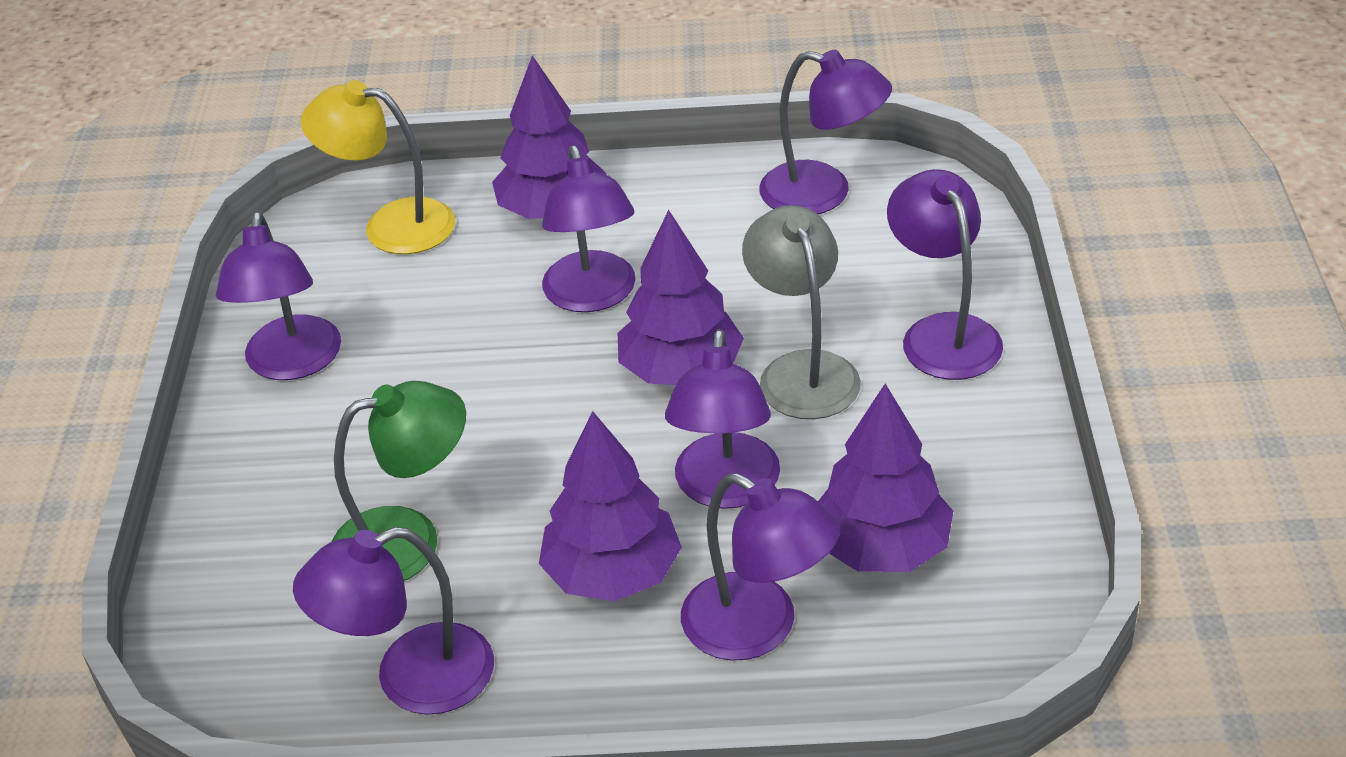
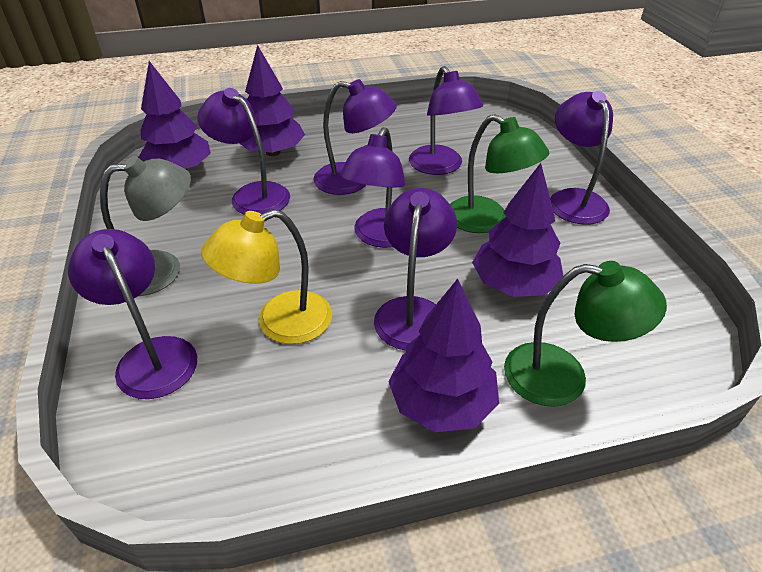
green lamp: 1 -> 2

